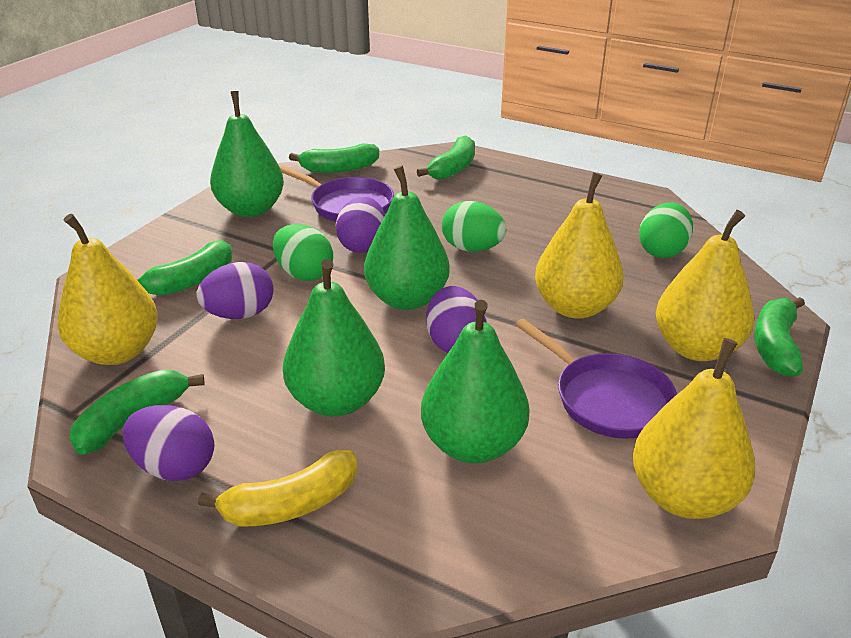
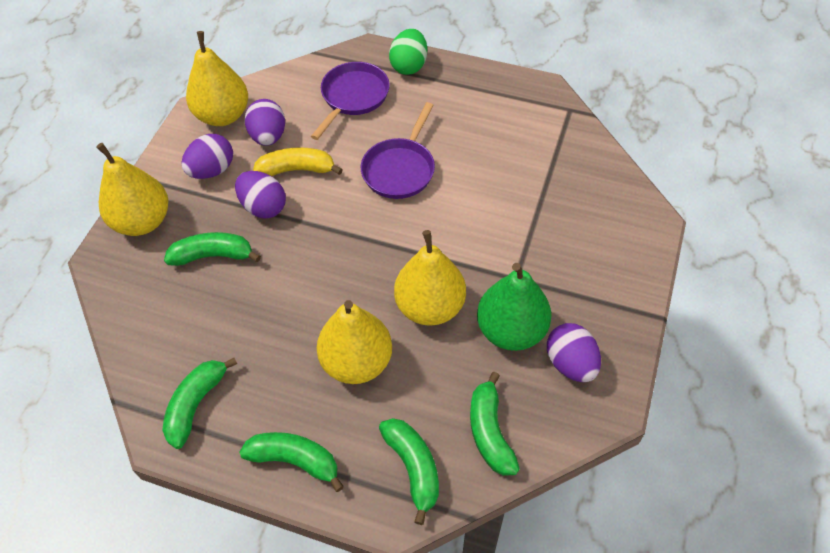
green egg: 3 -> 1
green pear: 4 -> 1

